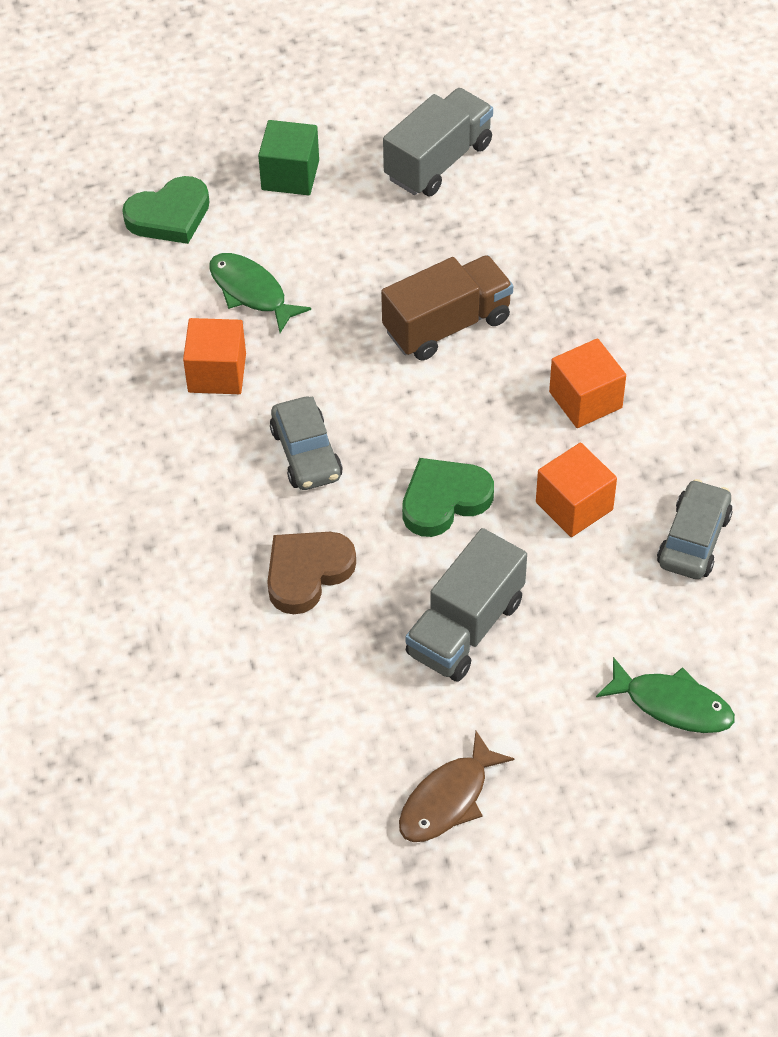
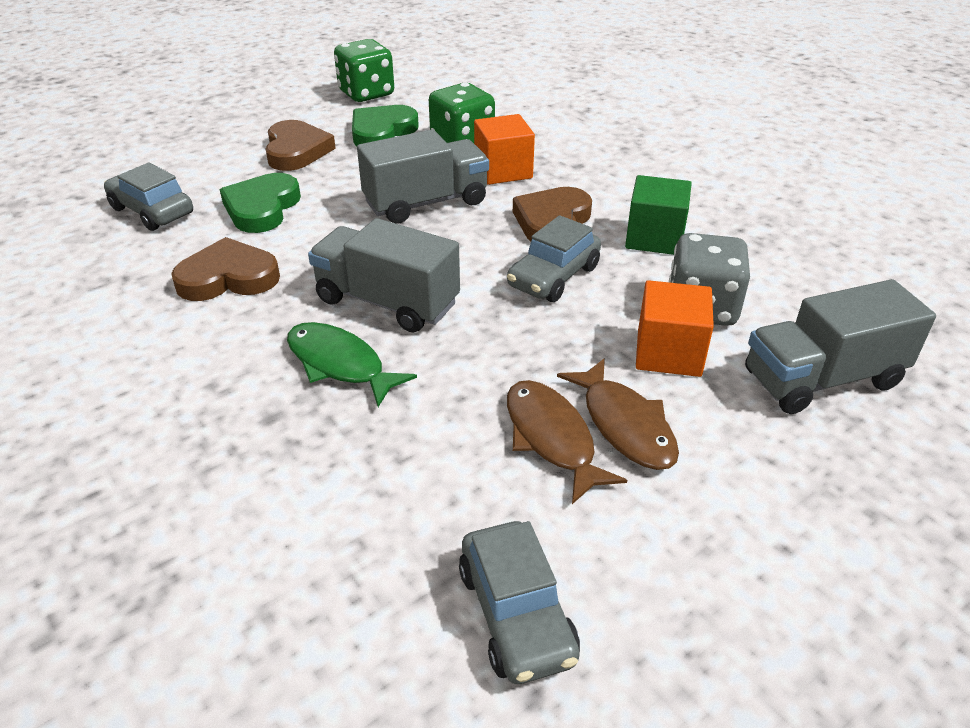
brown fish: 1 -> 2
brown heart: 1 -> 3
brown truck: 1 -> 0
green dice: 0 -> 2
green fish: 2 -> 1
grey car: 2 -> 3
grey dice: 0 -> 1
grey truck: 2 -> 3
orange cube: 3 -> 2

